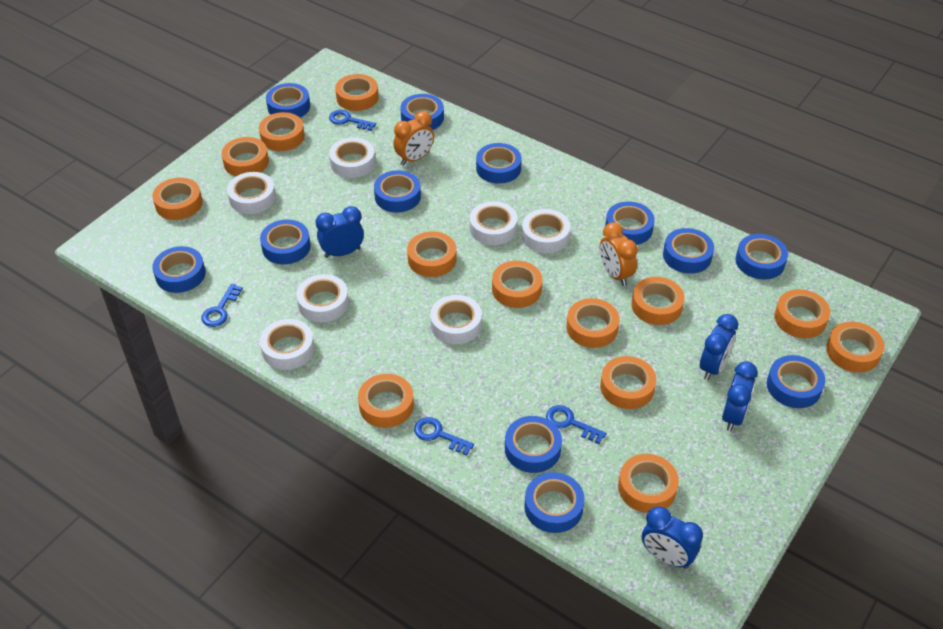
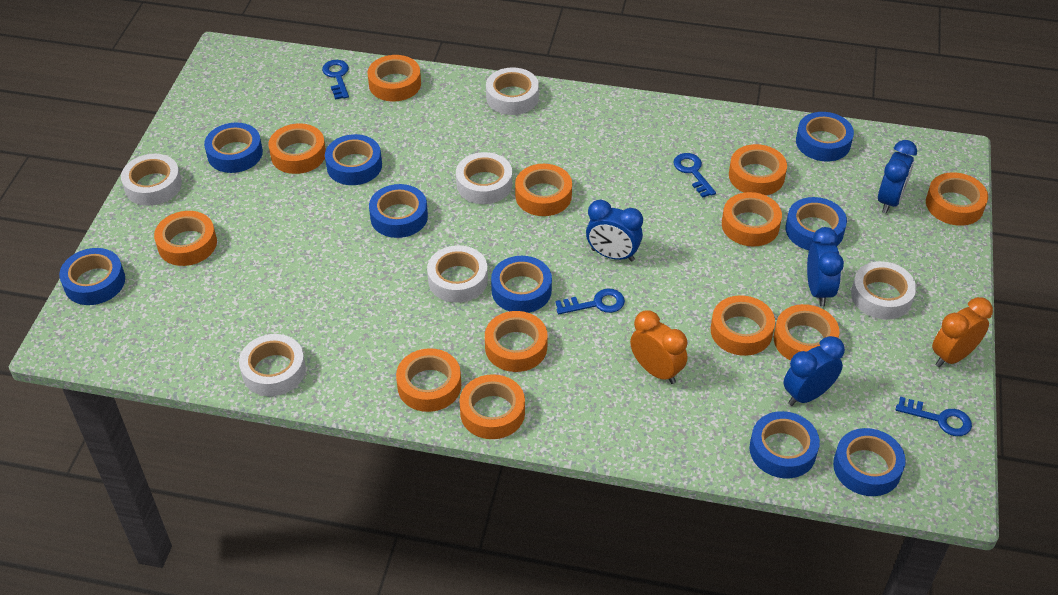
blue tape: 12 -> 9
orange tape: 13 -> 12
white tape: 7 -> 6

